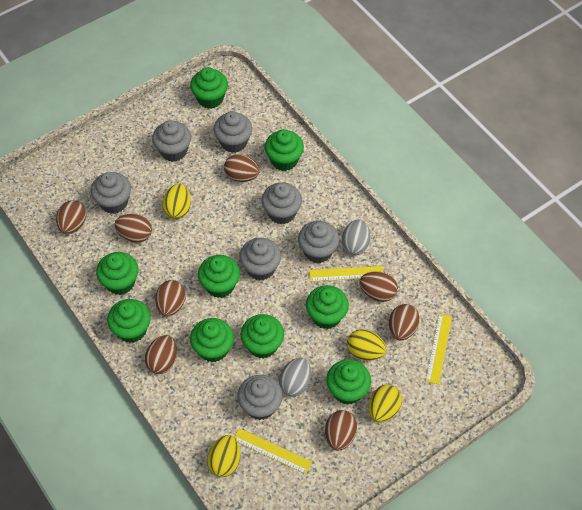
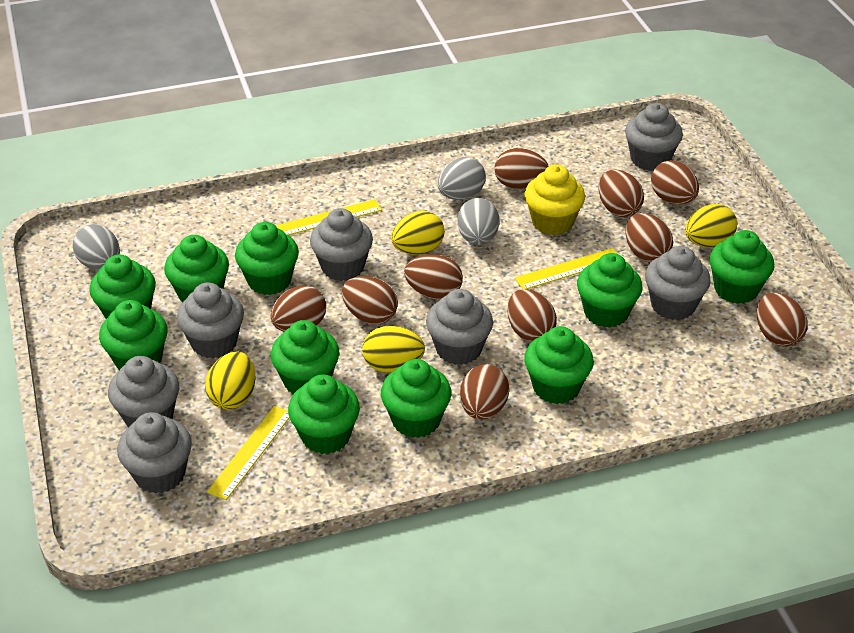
brown egg: 8 -> 10
green cupcake: 9 -> 10
grey egg: 2 -> 3
yellow cupcake: 0 -> 1

